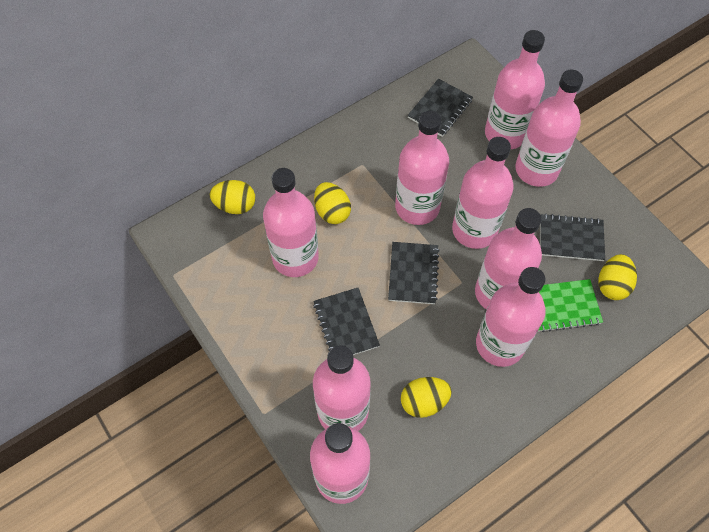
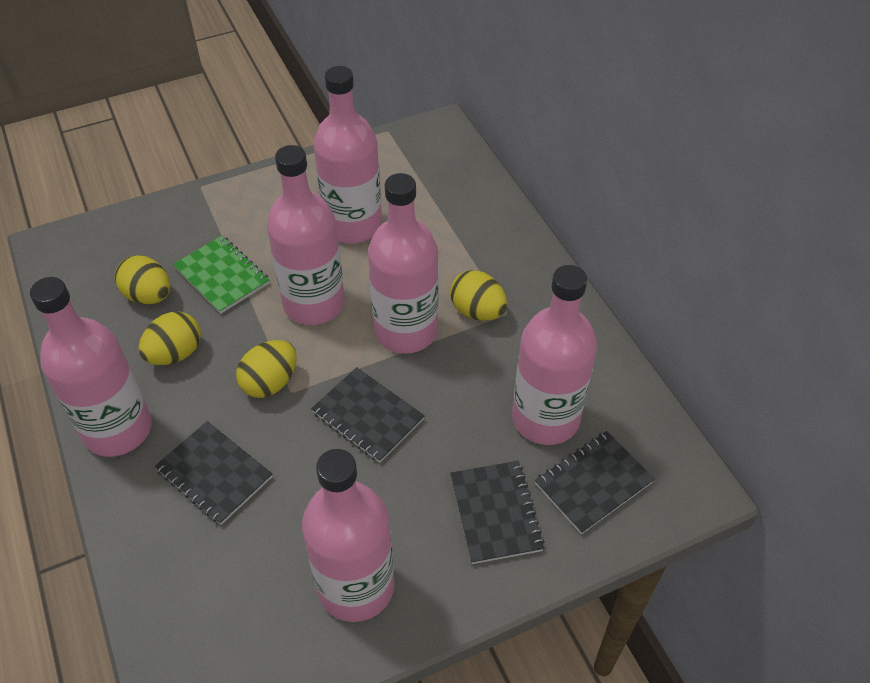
pink bottle: 9 -> 6

